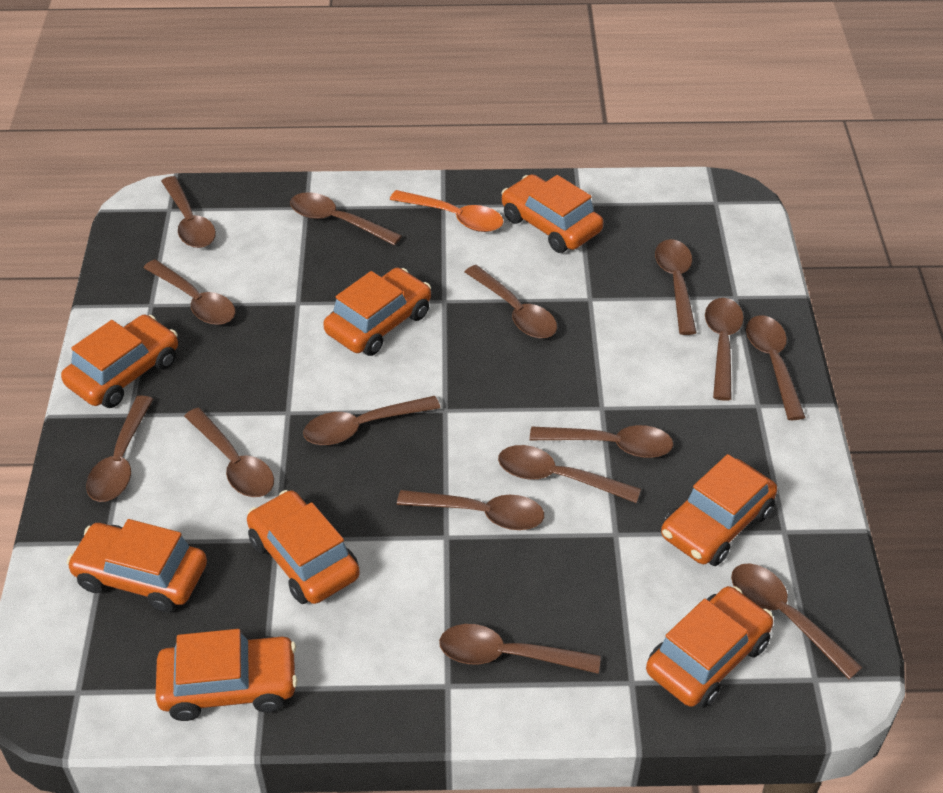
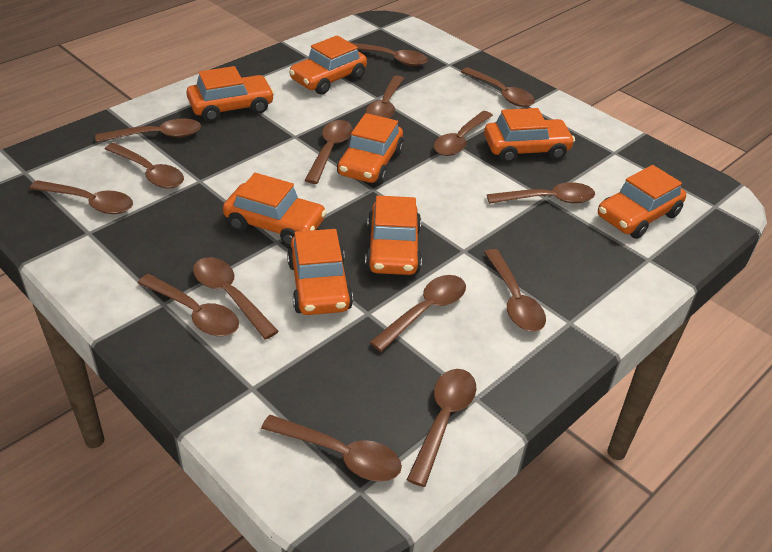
orange spoon: 1 -> 0

